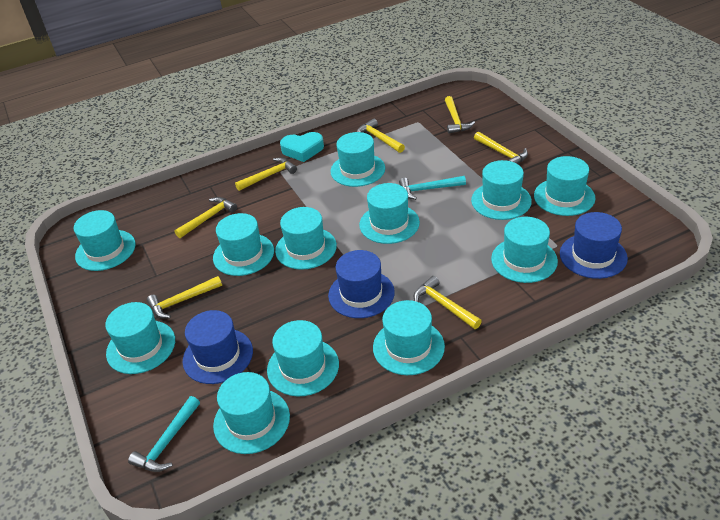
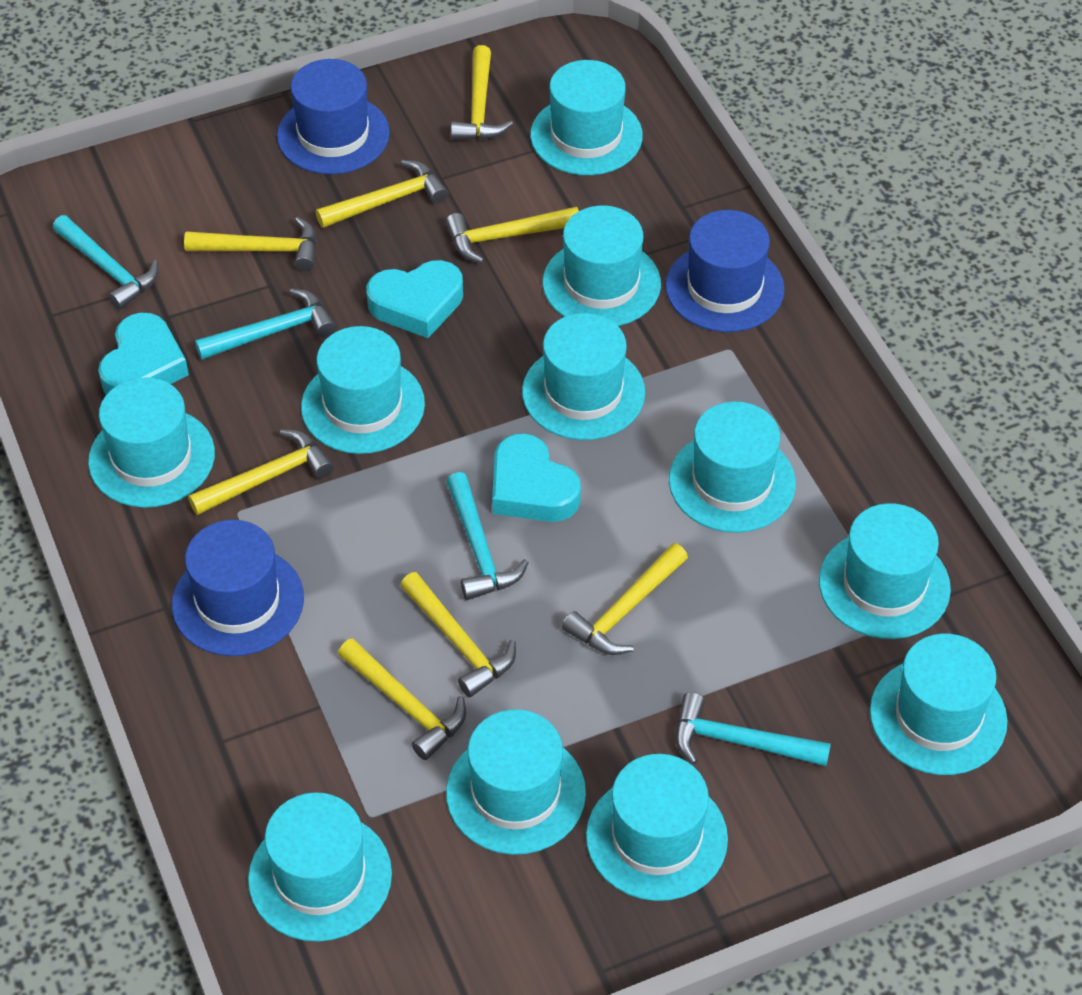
turquoise hammer: 2 -> 4
turquoise hat: 12 -> 11
turquoise heart: 1 -> 3
yellow hammer: 7 -> 8

